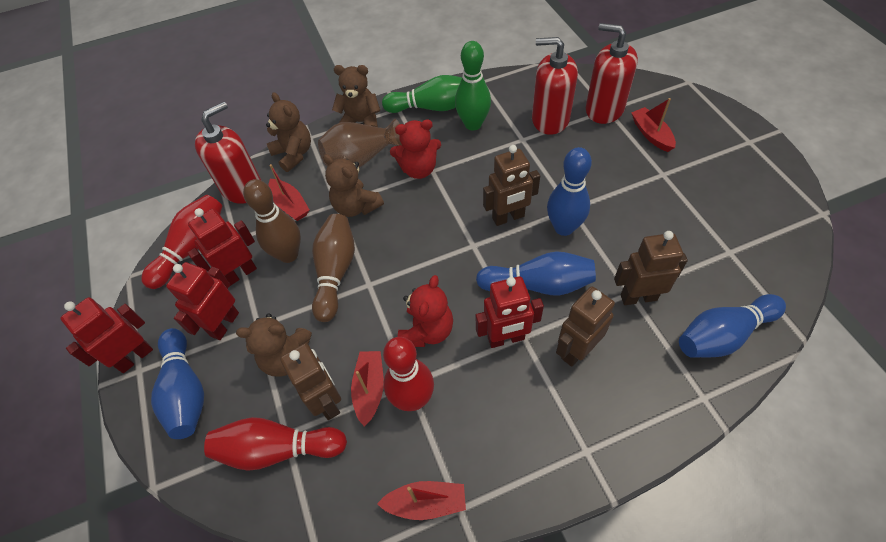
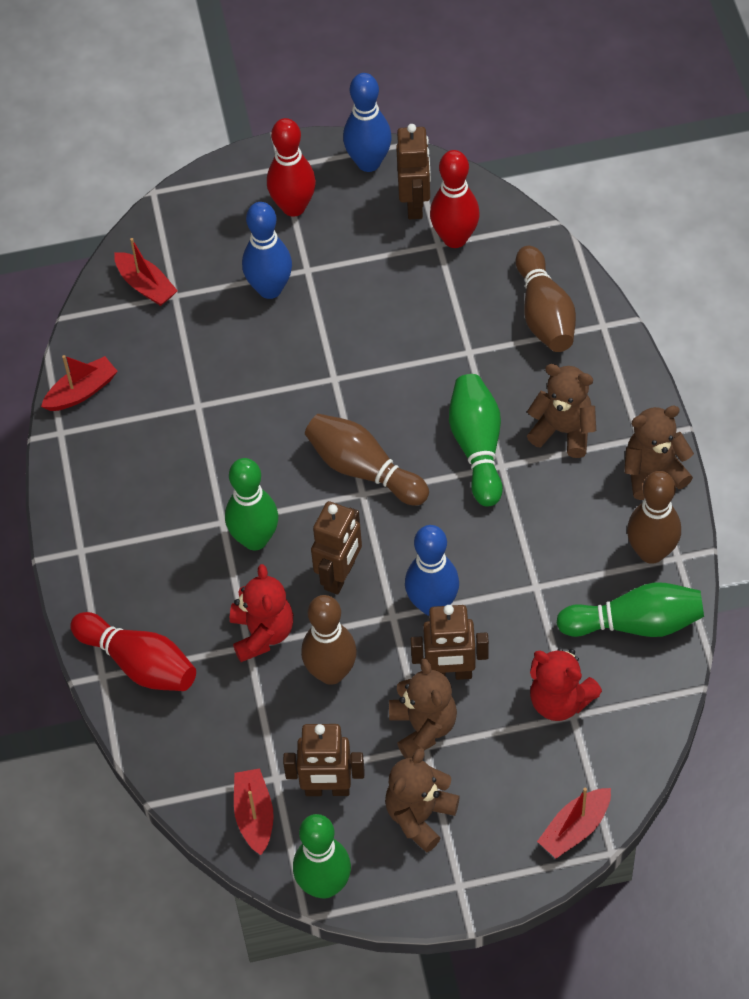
blue bowling pin: 4 -> 3
brown bowling pin: 2 -> 4
brown vase: 1 -> 0
green bowling pin: 2 -> 4
red robot: 4 -> 0
red soap dispenser: 3 -> 0

